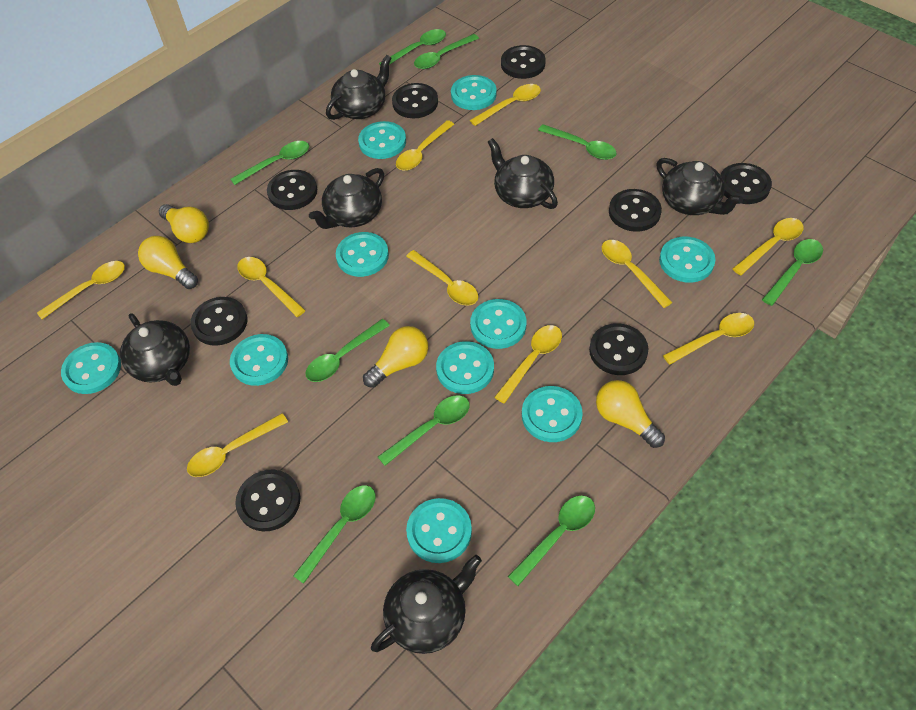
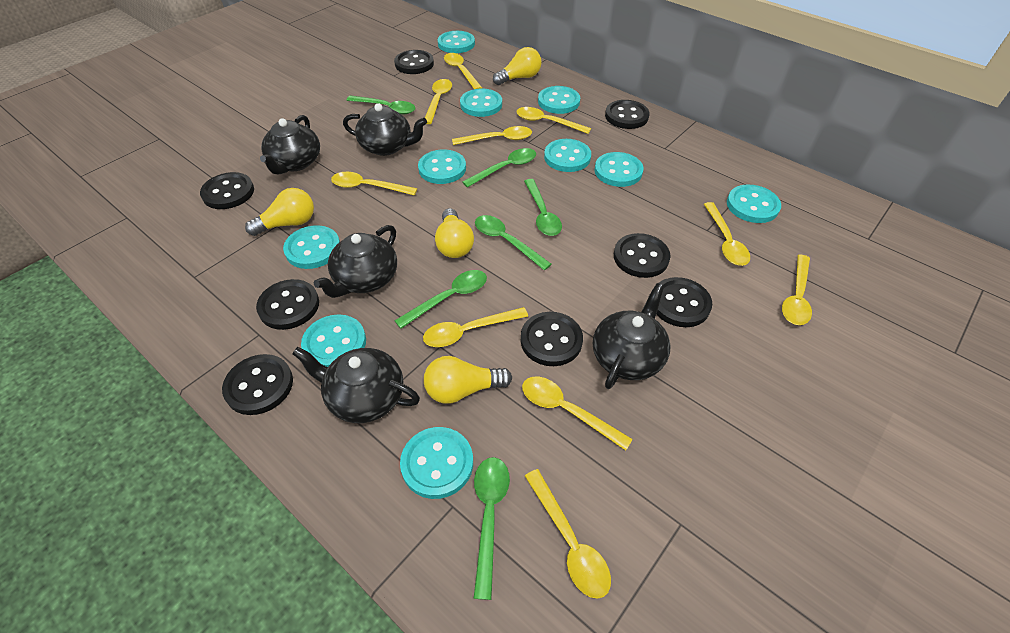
black teapot: 6 -> 5
green spoon: 9 -> 6

